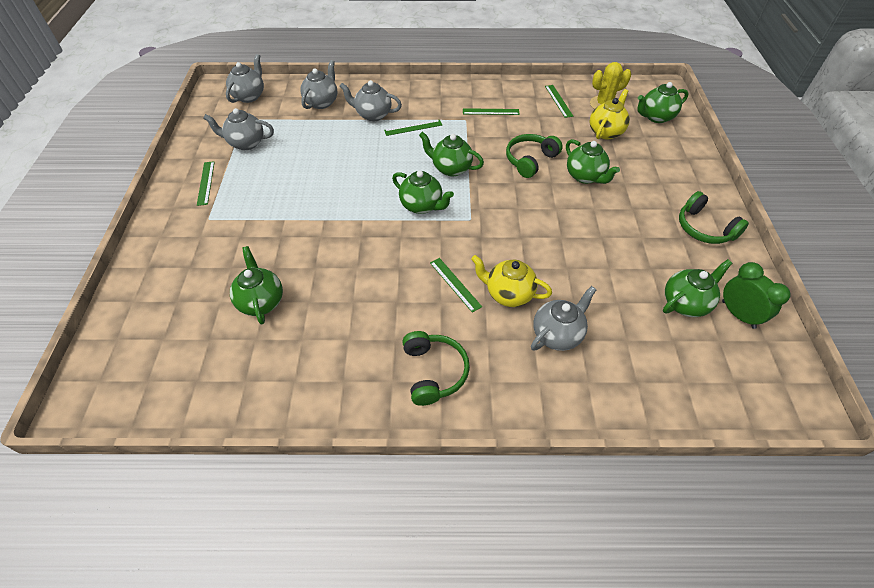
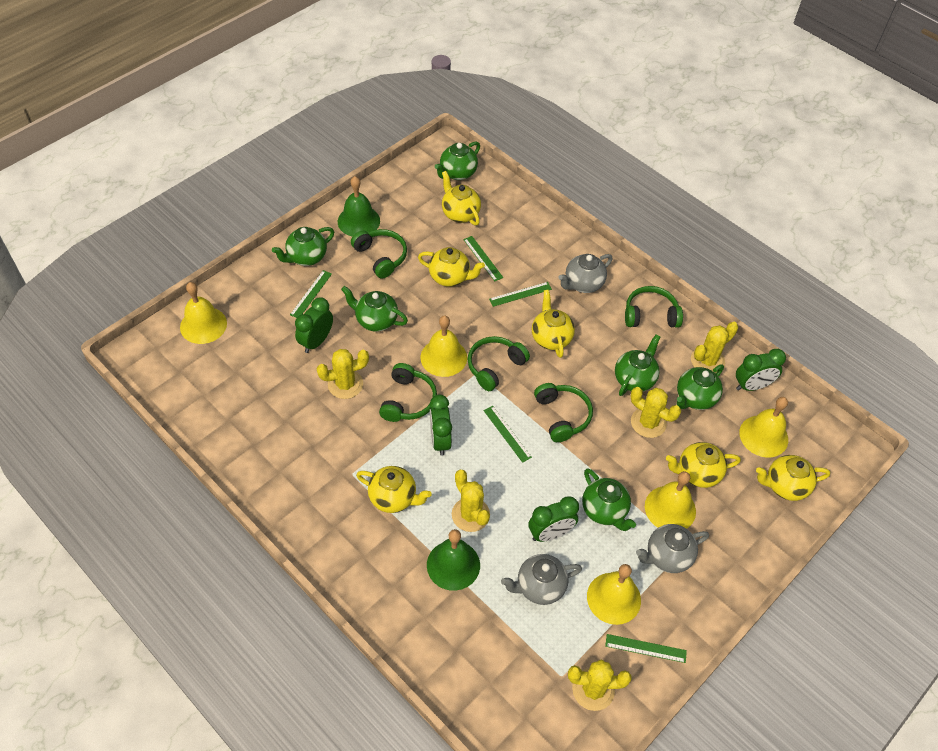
green bell: 0 -> 2
green clock: 1 -> 4
green headphones: 3 -> 5
grey teapot: 5 -> 3
yellow bell: 0 -> 5
yellow cactus: 1 -> 5
yellow teapot: 2 -> 6

